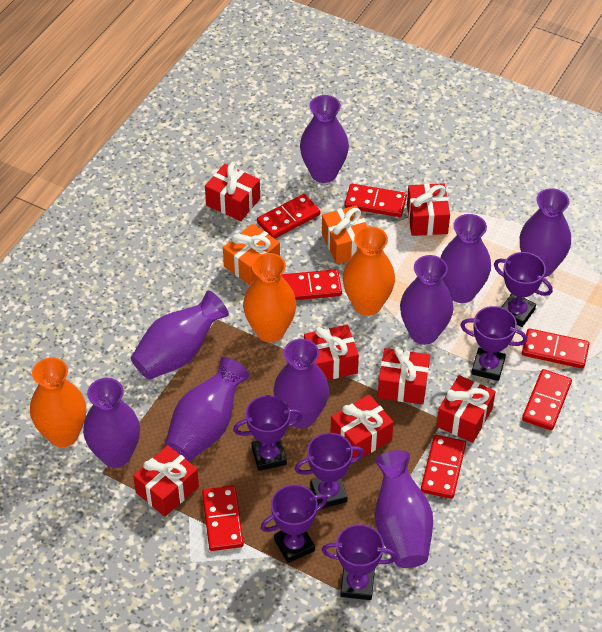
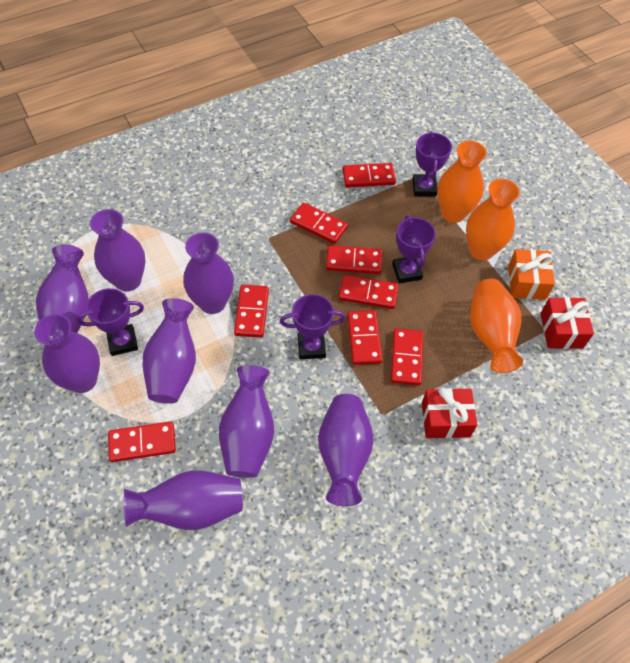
orange gift: 2 -> 1
purple trophy: 6 -> 4
purple vase: 9 -> 8
red domino: 7 -> 8
red gift: 7 -> 2

